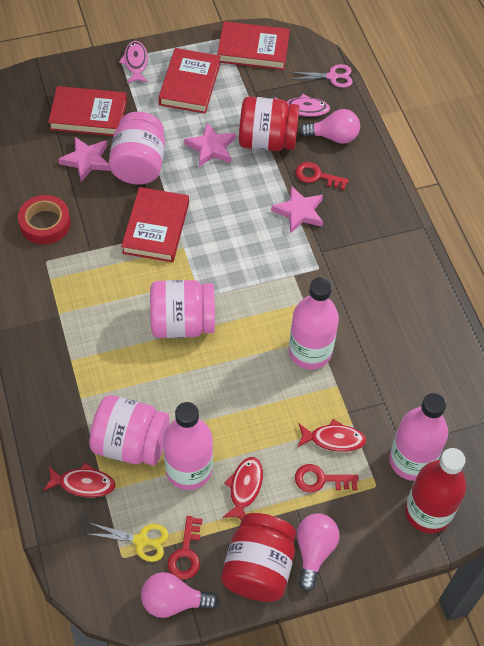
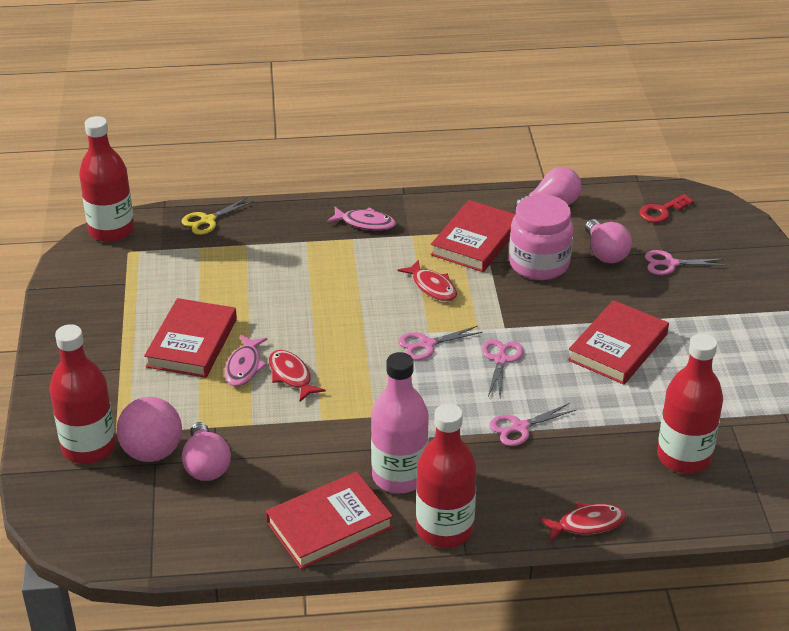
pink ball: 0 -> 1
pink bottle: 3 -> 1
pink jar: 3 -> 1
pink scissors: 1 -> 4
pink star: 3 -> 0
red bottle: 1 -> 4
red jar: 2 -> 0
red key: 3 -> 1
red tape: 1 -> 0

